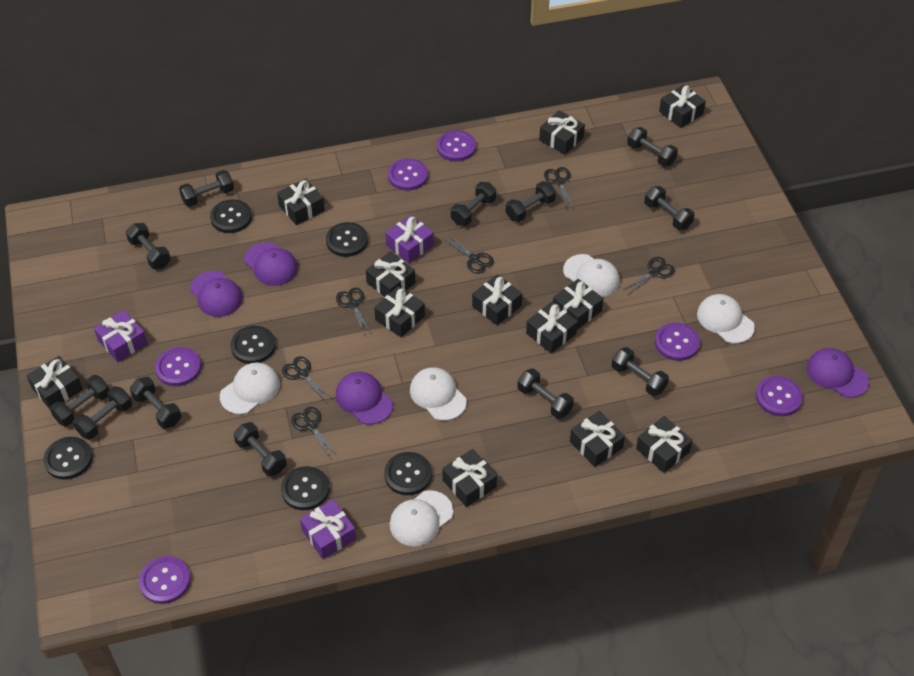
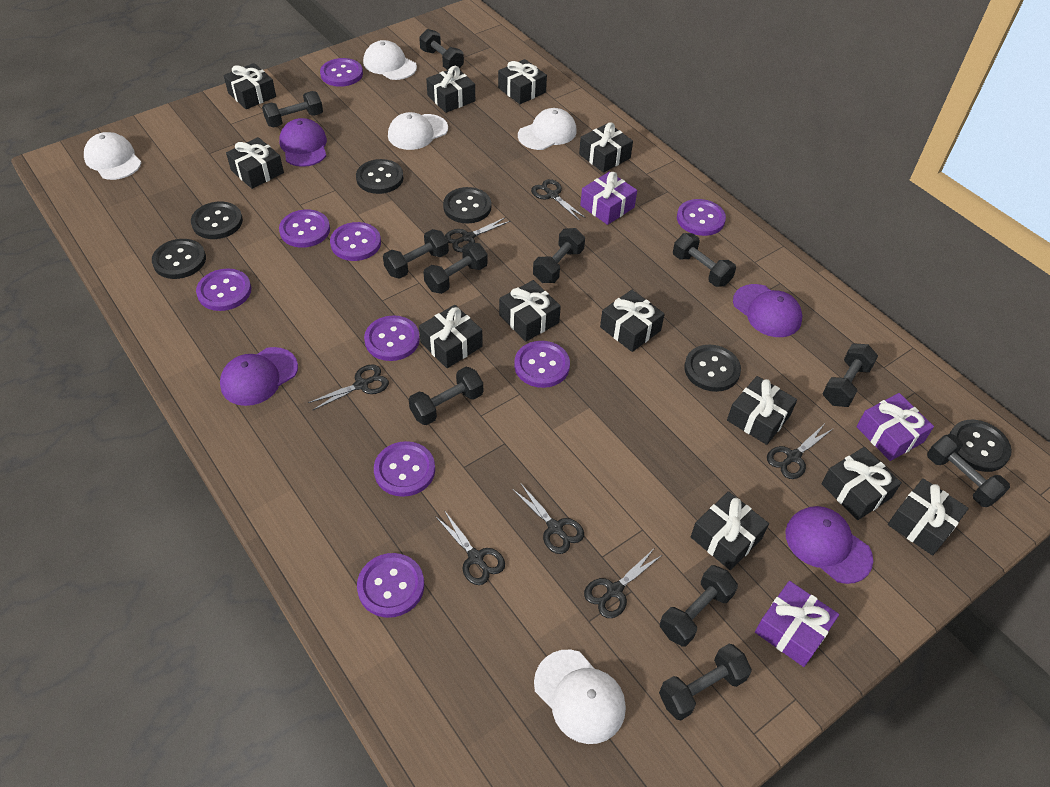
black dumbbell: 12 -> 11
black scissors: 6 -> 7
purple button: 6 -> 9

